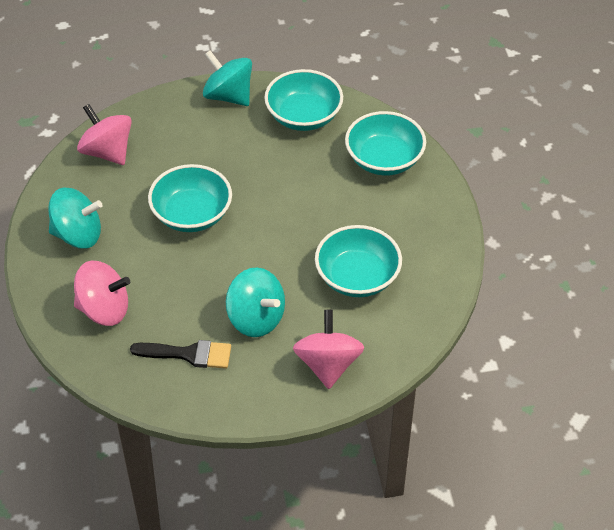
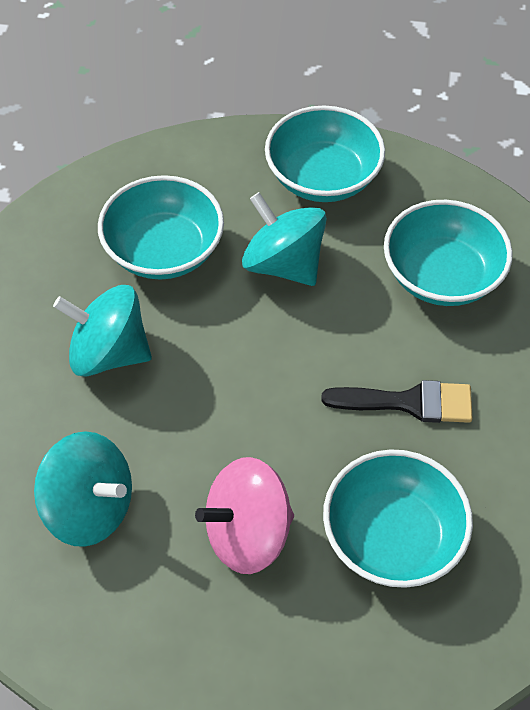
pink spinning top: 3 -> 1

